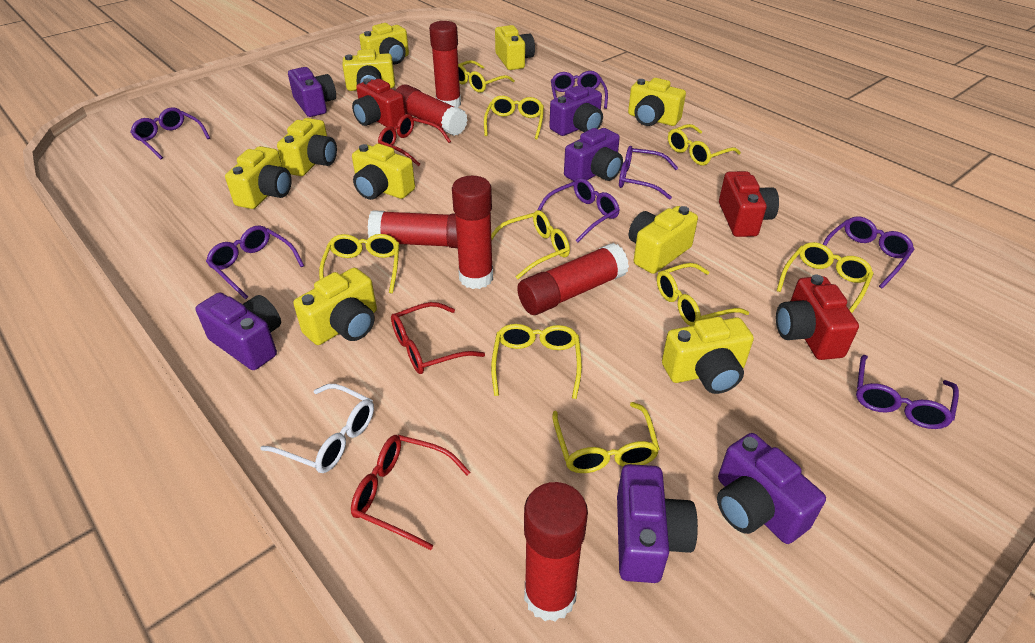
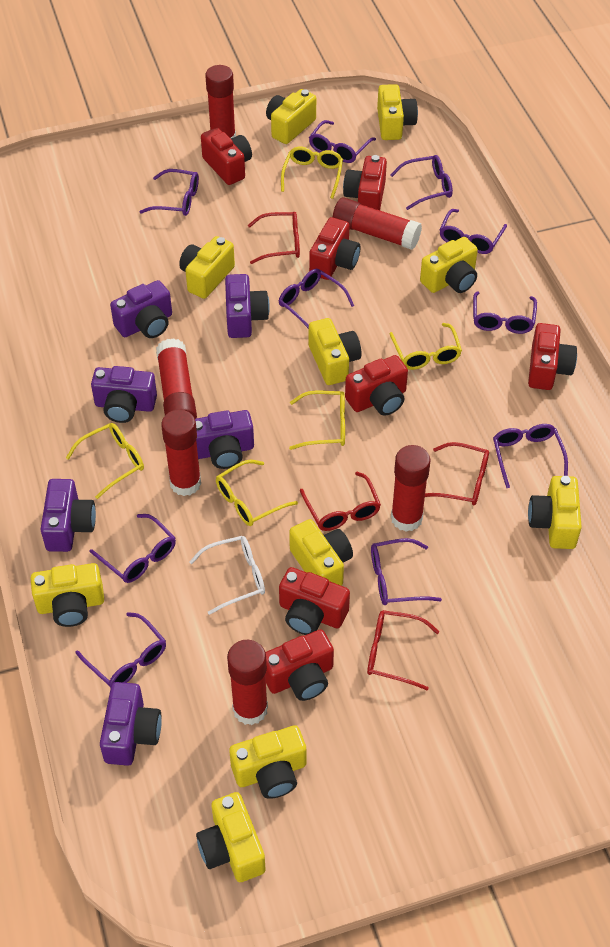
purple glasses: 7 -> 10
red camera: 3 -> 7
red glasses: 3 -> 4
yellow glasses: 9 -> 5

